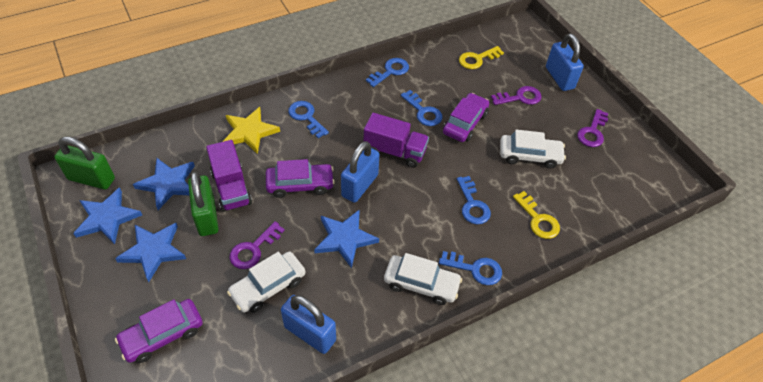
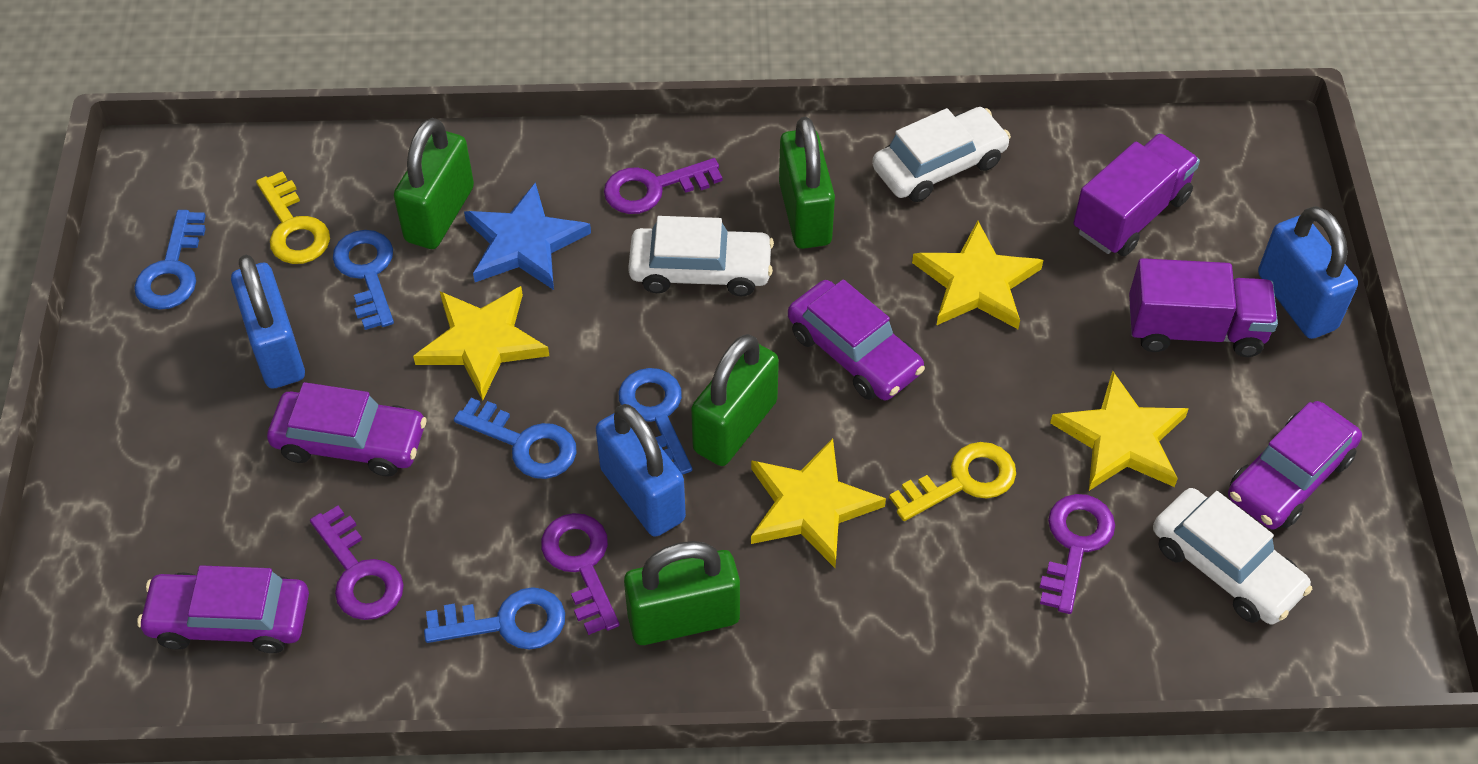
blue star: 4 -> 1
green padlock: 2 -> 4
purple car: 3 -> 4
purple key: 3 -> 4
yellow star: 1 -> 4

